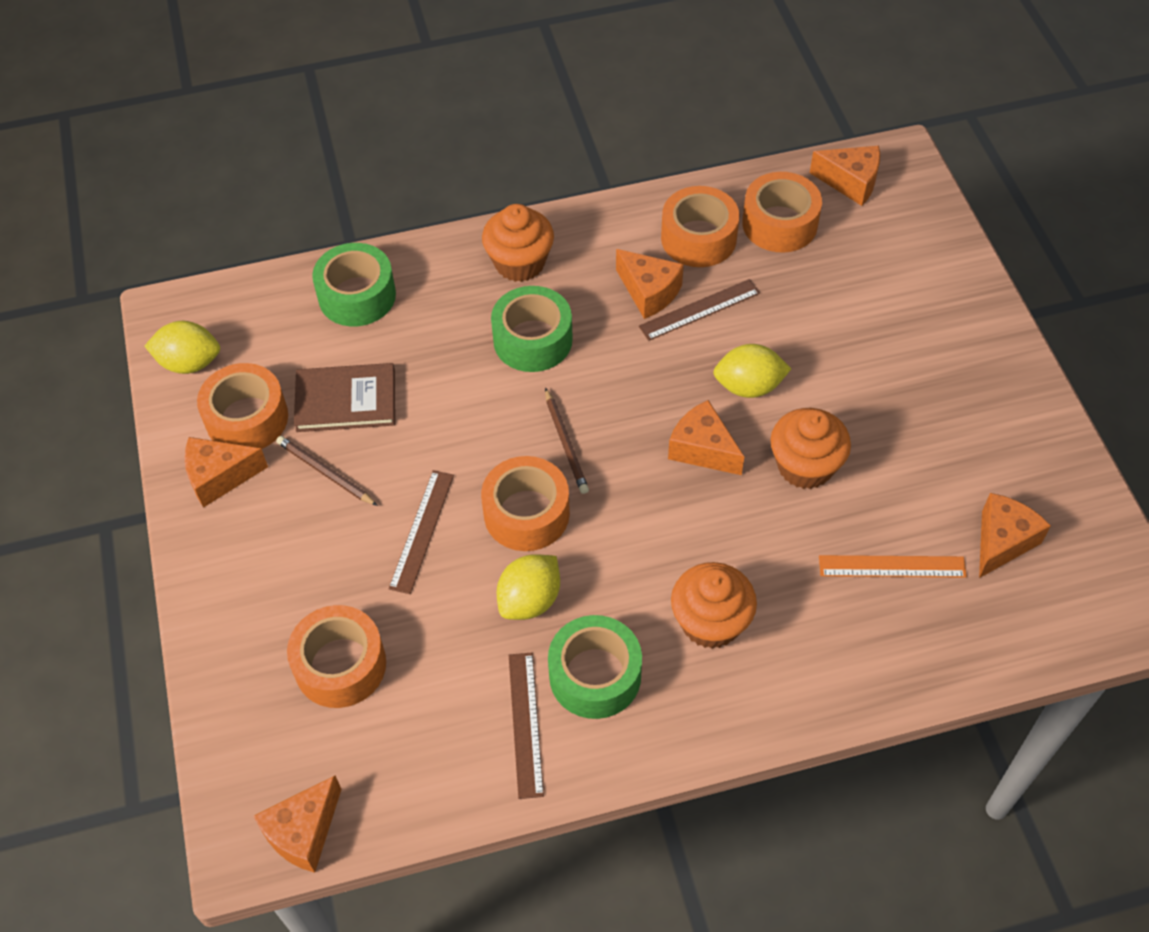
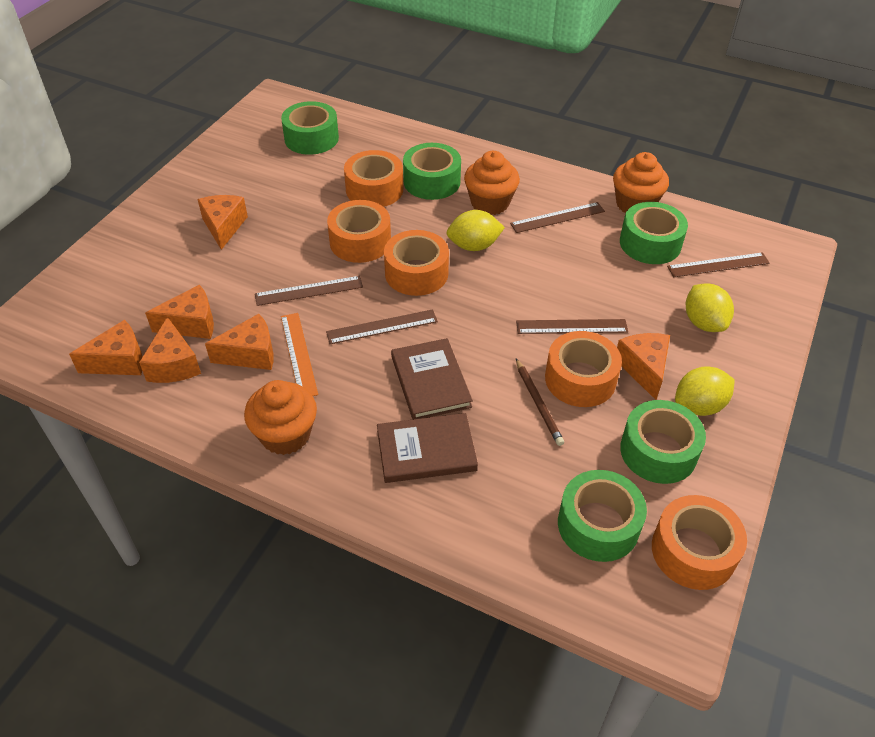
brown book: 1 -> 2
brown pencil: 2 -> 1
brown ruler: 3 -> 5
green tape: 3 -> 5

